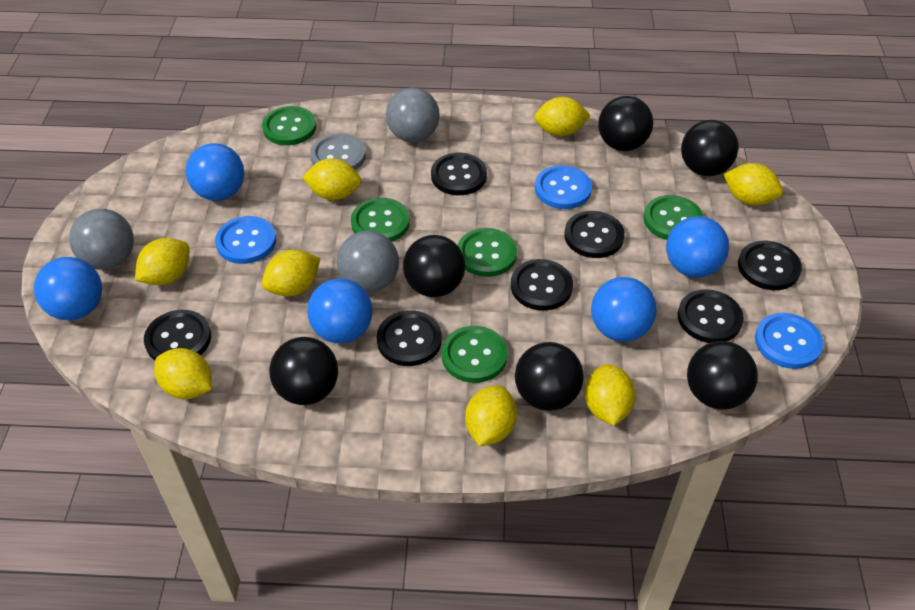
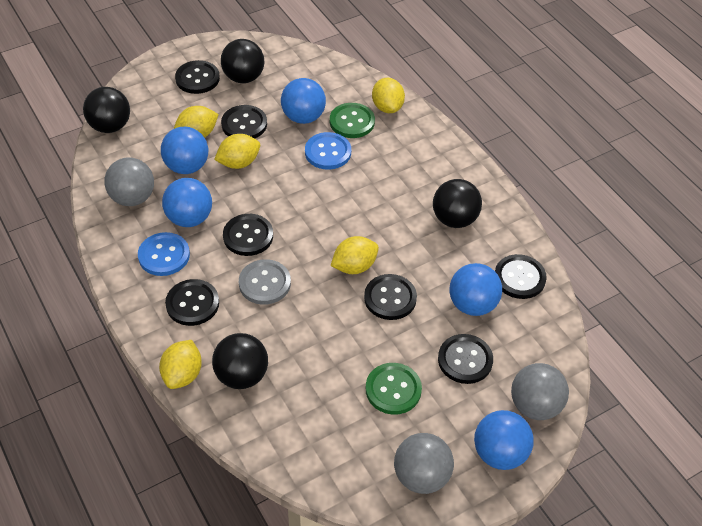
black ball: 6 -> 4
blue button: 3 -> 2
green button: 5 -> 2
yellow lemon: 8 -> 5

